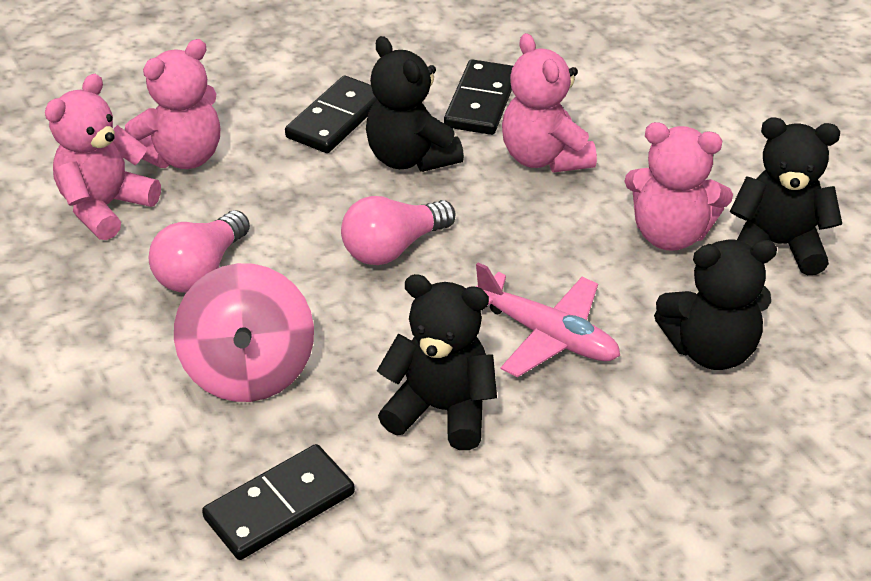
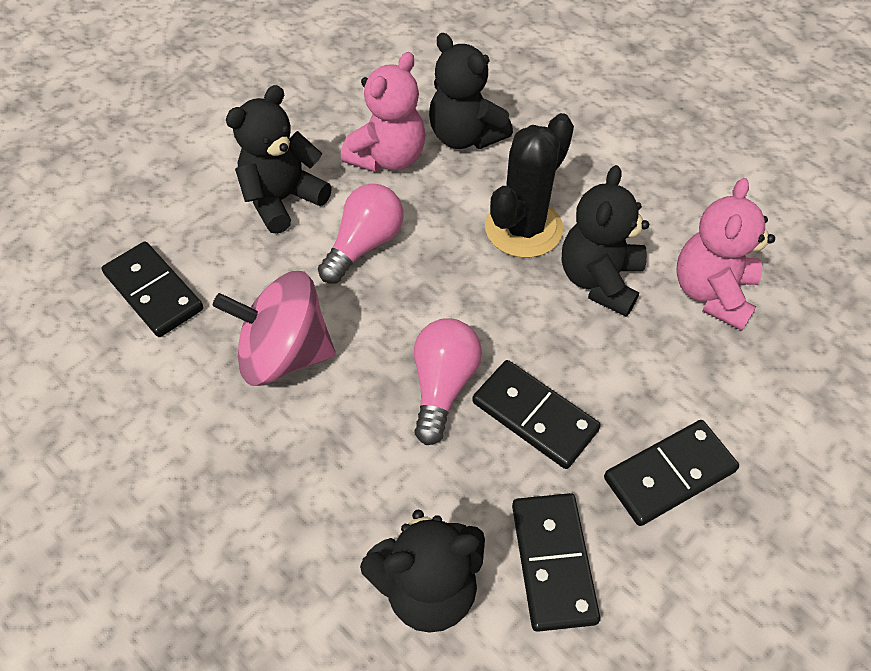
black cactus: 0 -> 1
black domino: 3 -> 4
pink plane: 1 -> 0
pink teddy bear: 4 -> 2

